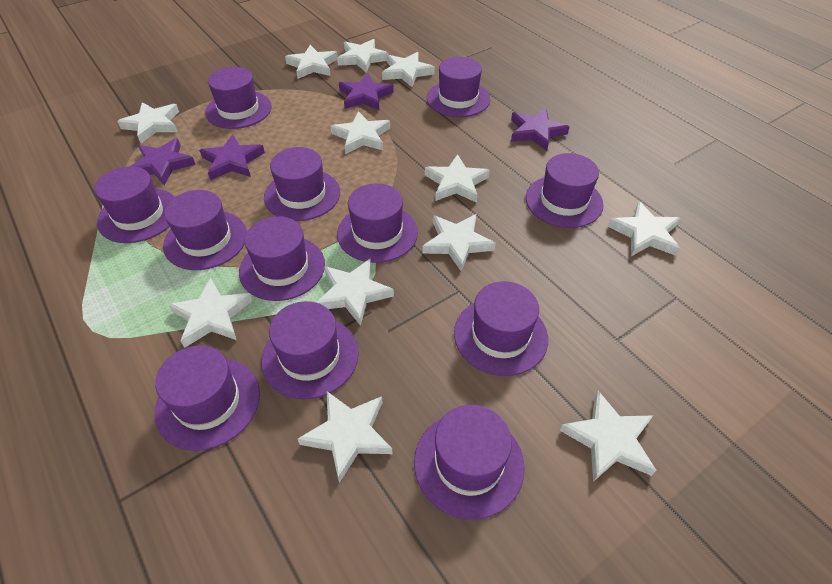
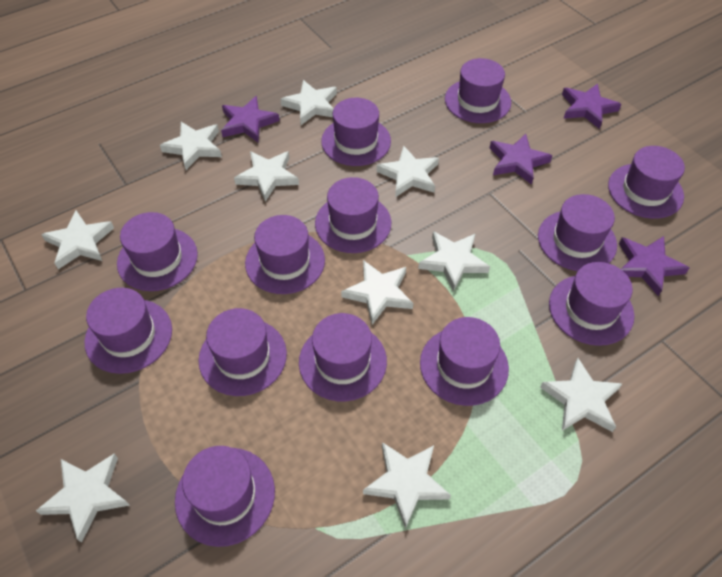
purple hat: 12 -> 13
white star: 12 -> 10

